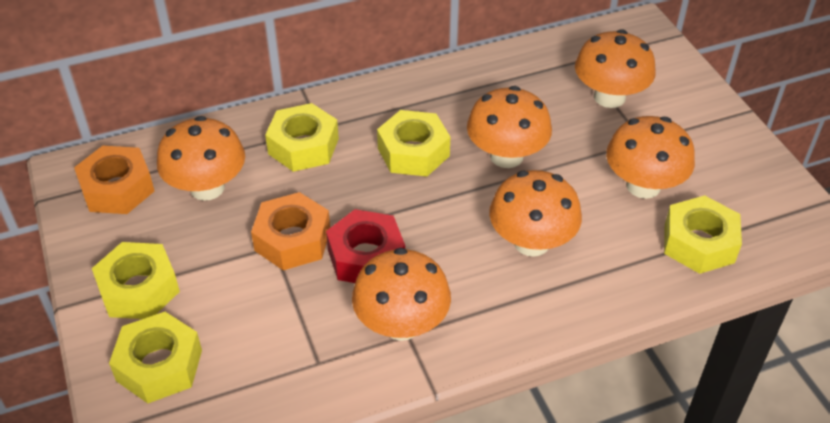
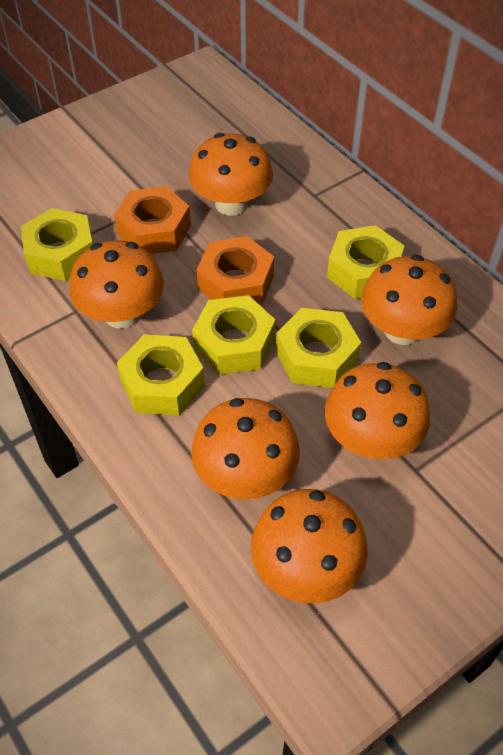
red nut: 1 -> 0

